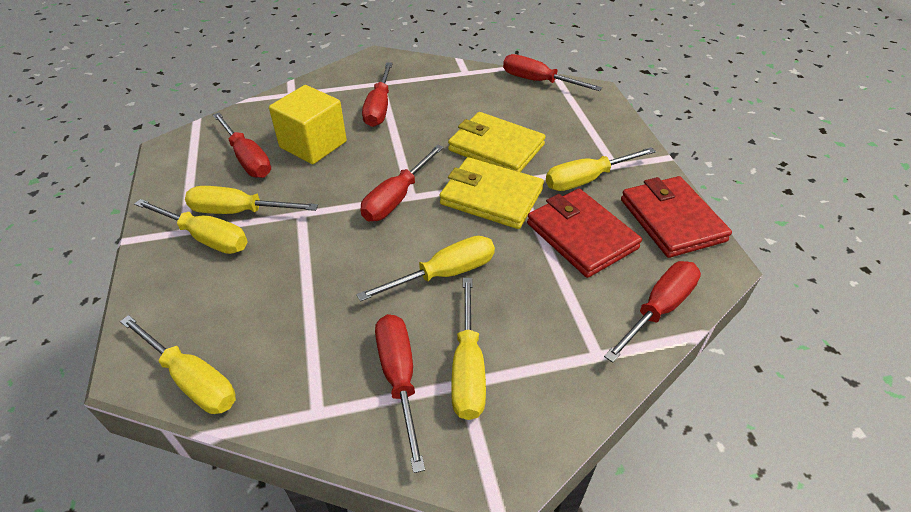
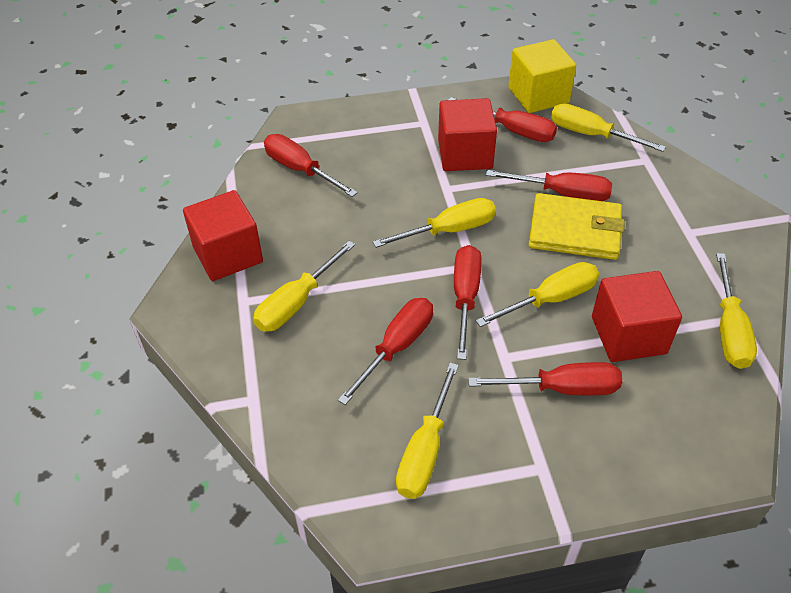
red cube: 0 -> 3
red wallet: 2 -> 0
yellow wallet: 2 -> 1

